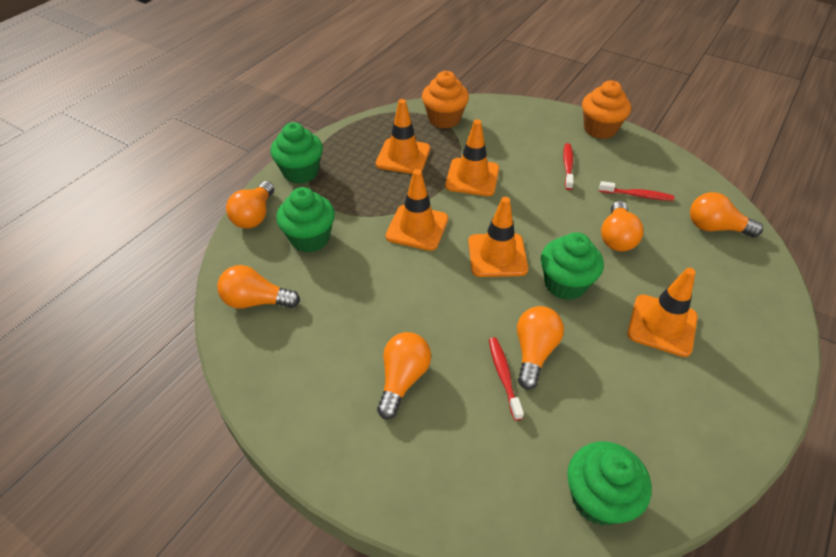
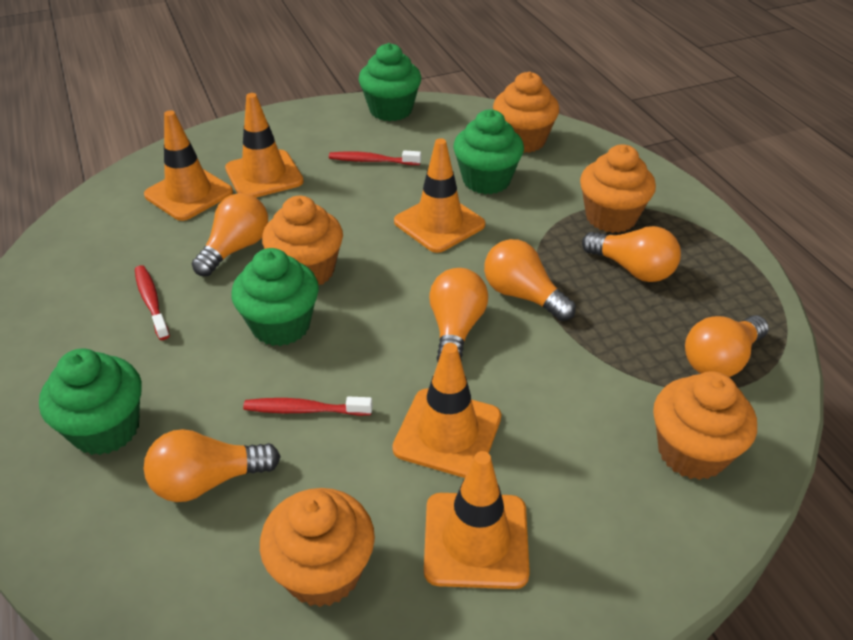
orange cupcake: 2 -> 5

